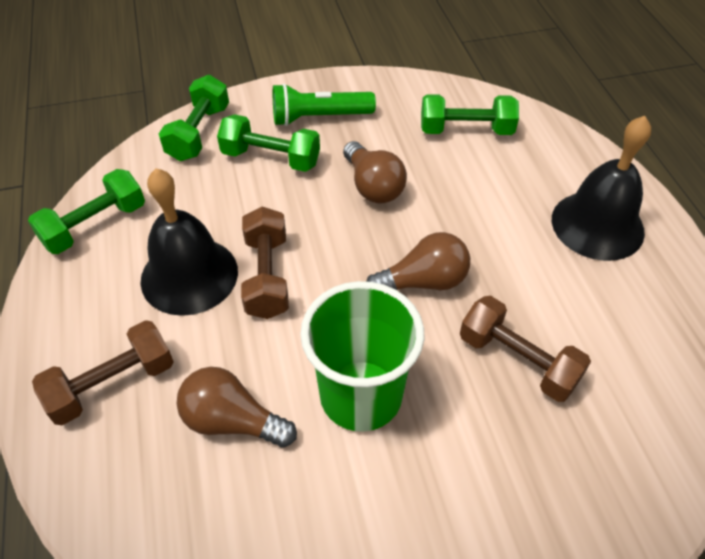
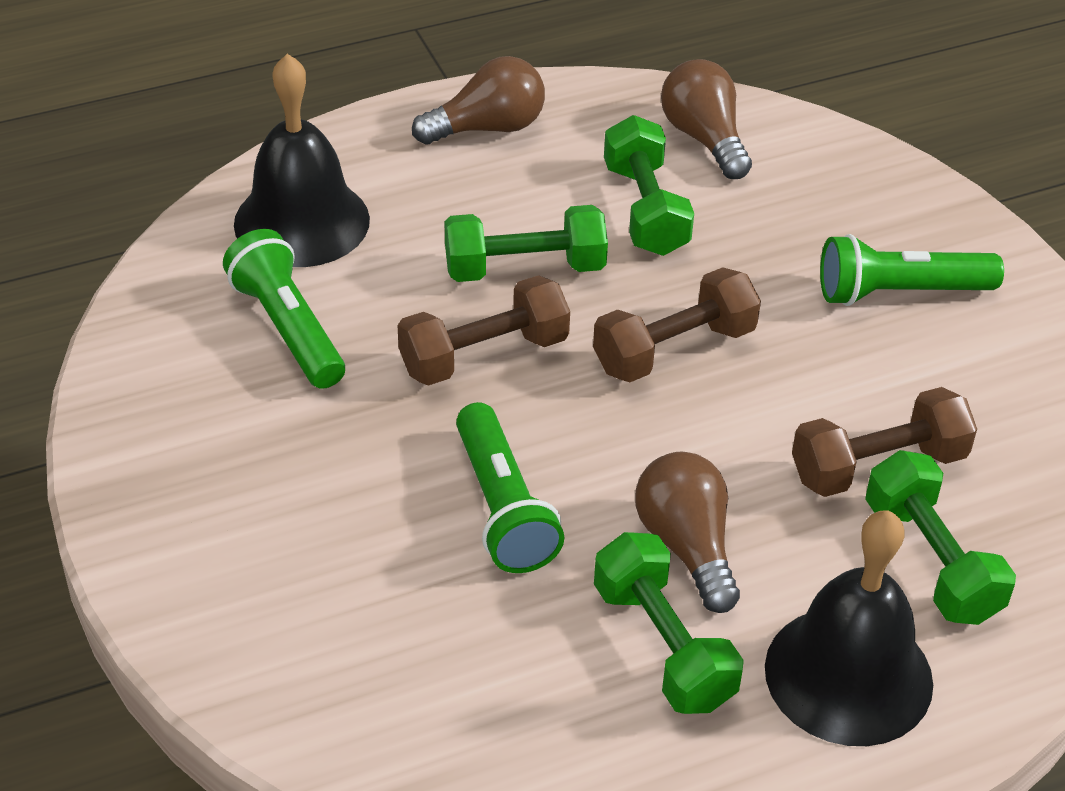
green cup: 1 -> 0
green flashlight: 1 -> 3

